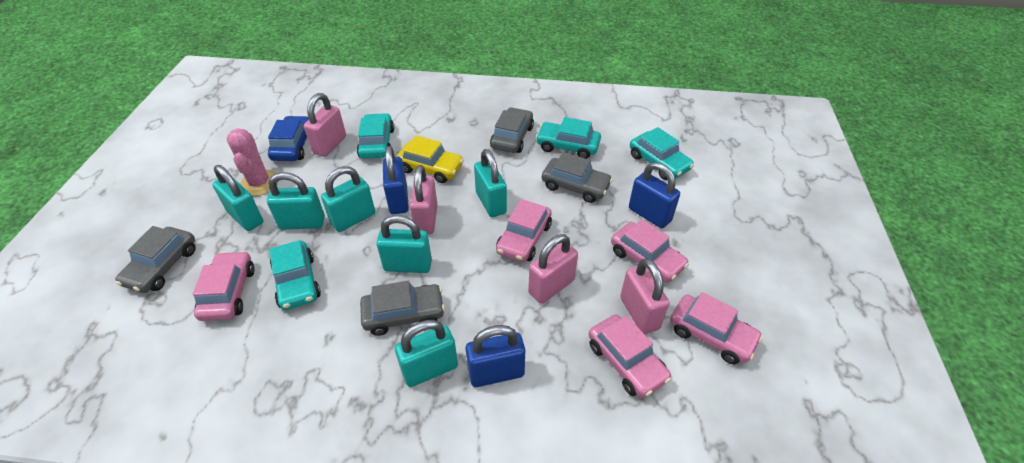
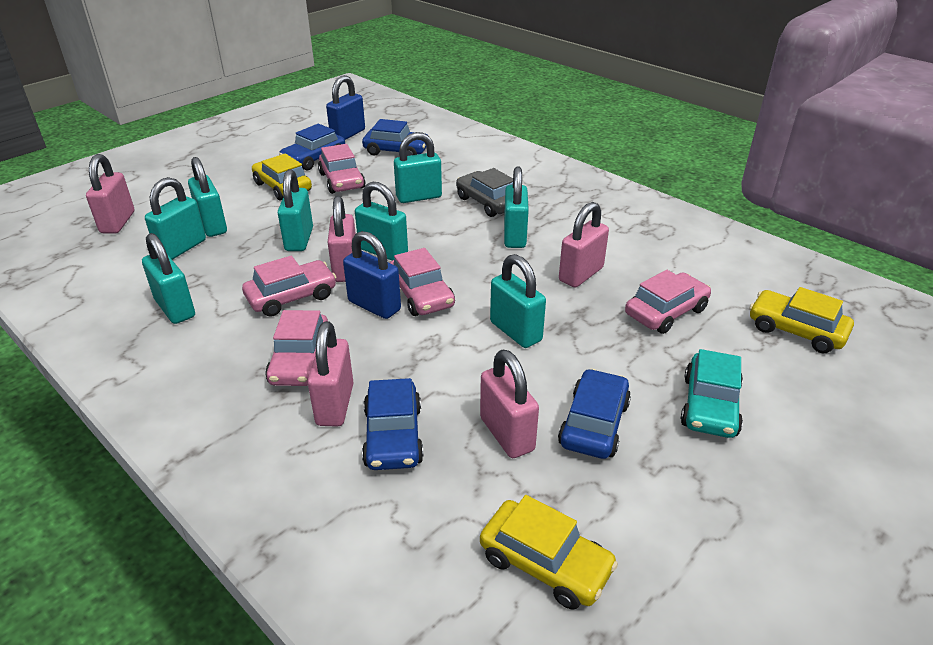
blue car: 1 -> 4
blue padlock: 3 -> 2
grey car: 4 -> 1
pink cactus: 1 -> 0
pink padlock: 4 -> 5
turquoise car: 4 -> 1
turquoise padlock: 6 -> 8
yellow car: 1 -> 3

